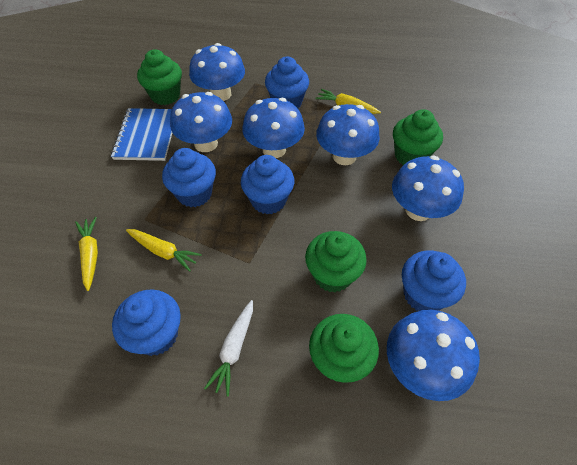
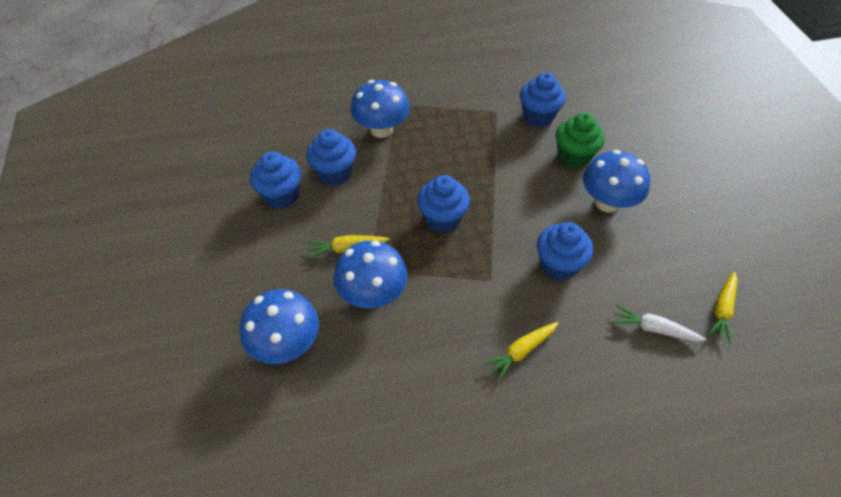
blue mushroom: 6 -> 4
blue notebook: 1 -> 0
green cupcake: 4 -> 1

